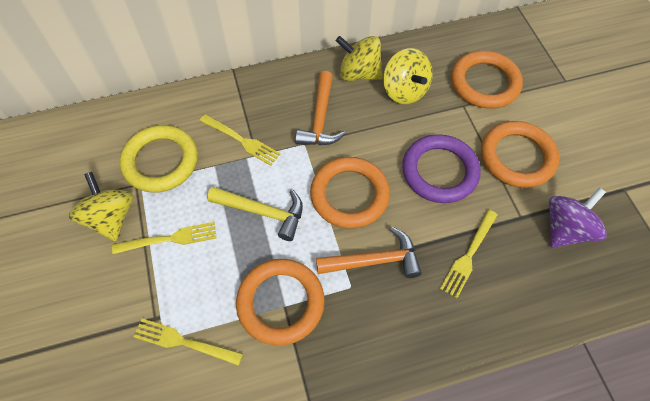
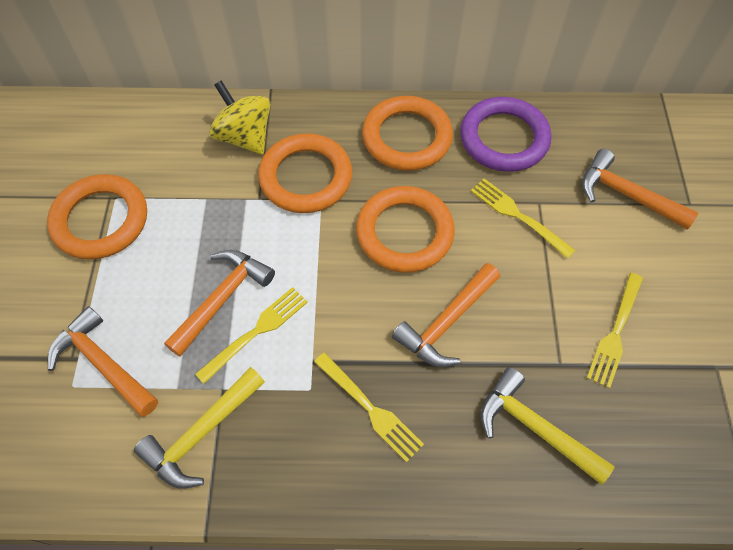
orange hammer: 2 -> 4
purple spinning top: 1 -> 0
yellow hammer: 1 -> 2
yellow ring: 1 -> 0
yellow spinning top: 3 -> 1

